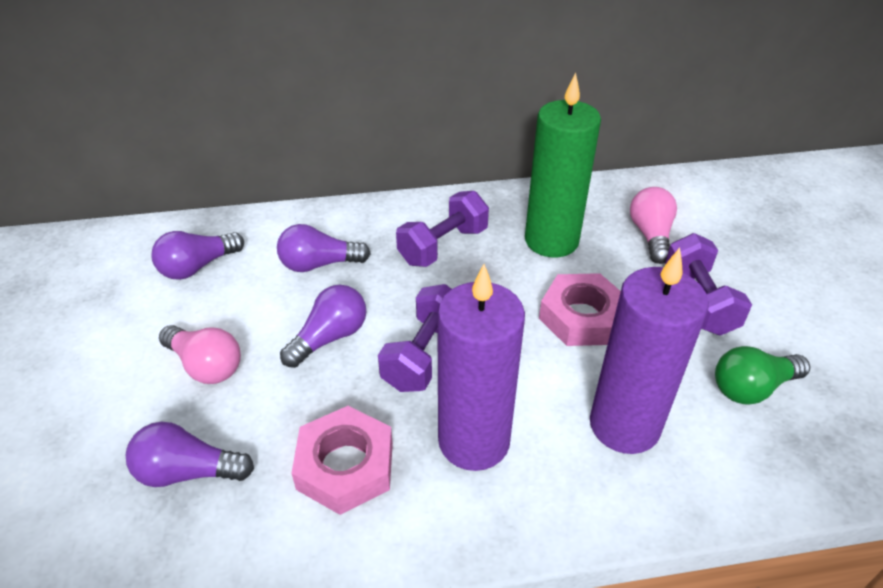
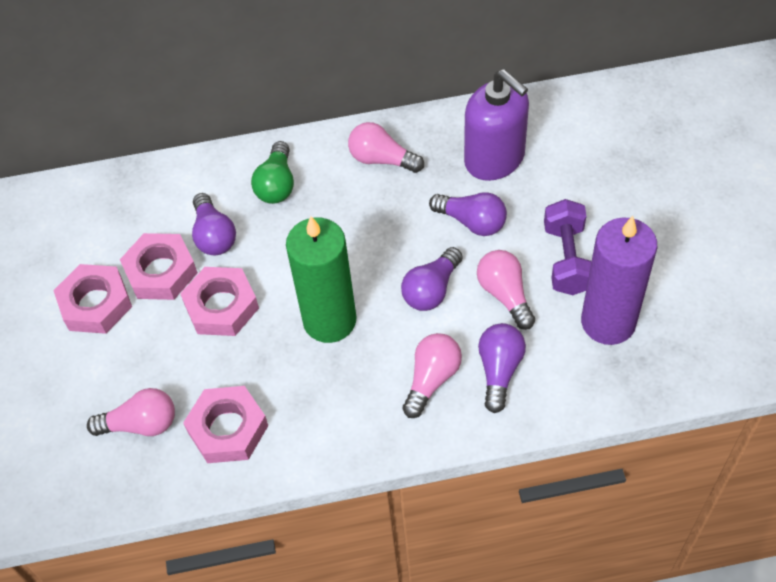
pink light bulb: 2 -> 4
pink nut: 2 -> 4
purple candle: 2 -> 1
purple dumbbell: 3 -> 1
purple soap dispenser: 0 -> 1

